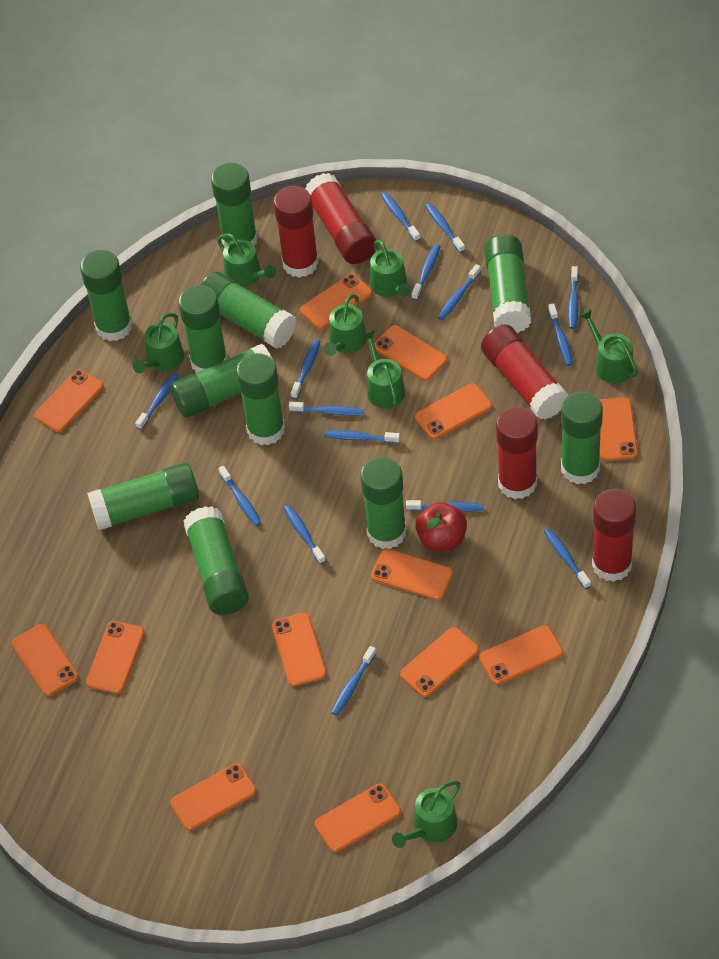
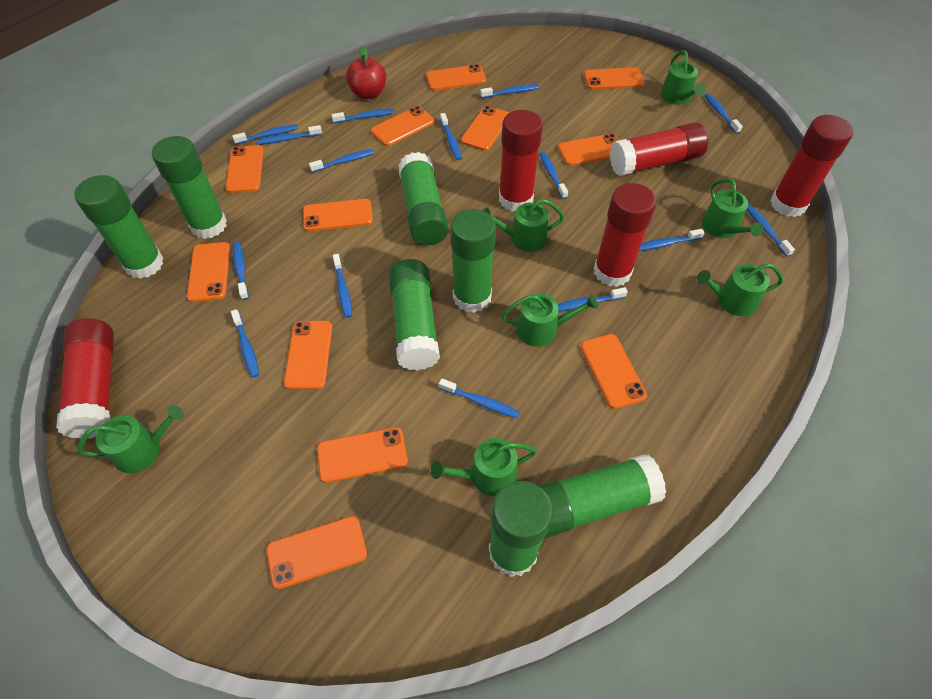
green glue stick: 11 -> 7
orange phone: 13 -> 12

